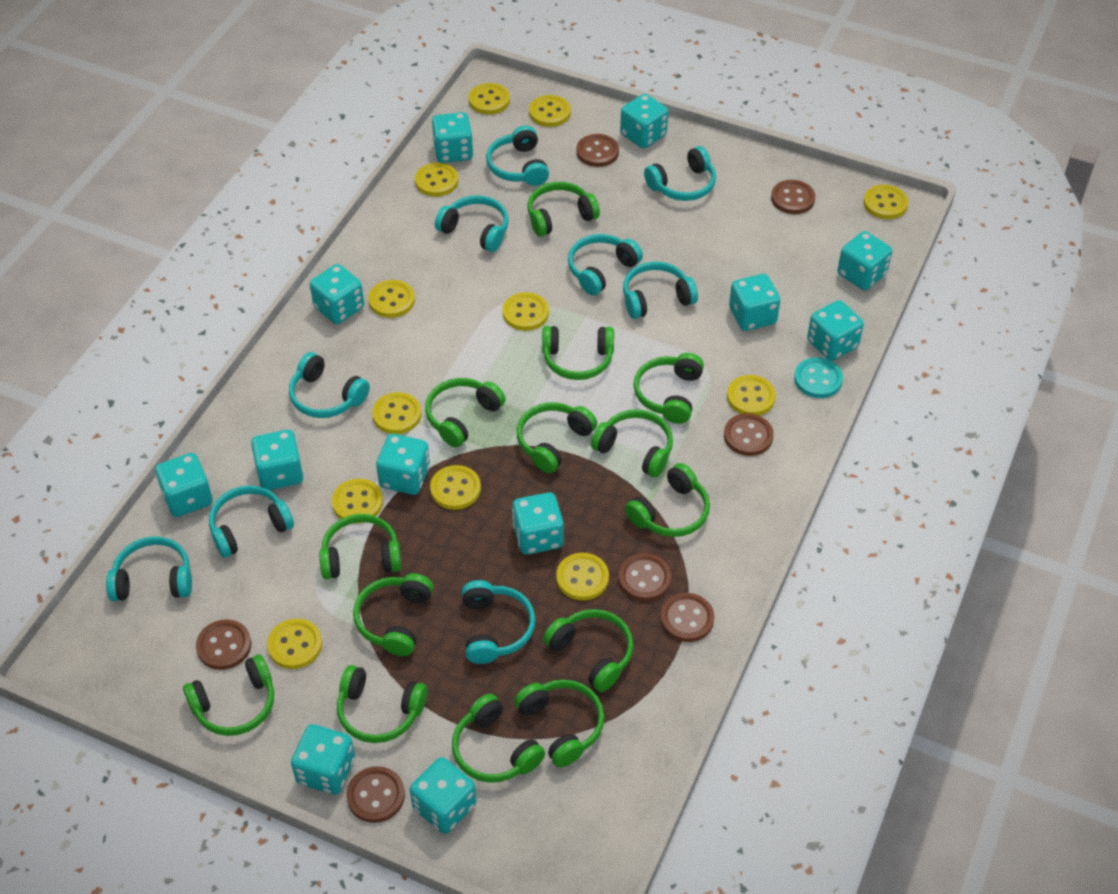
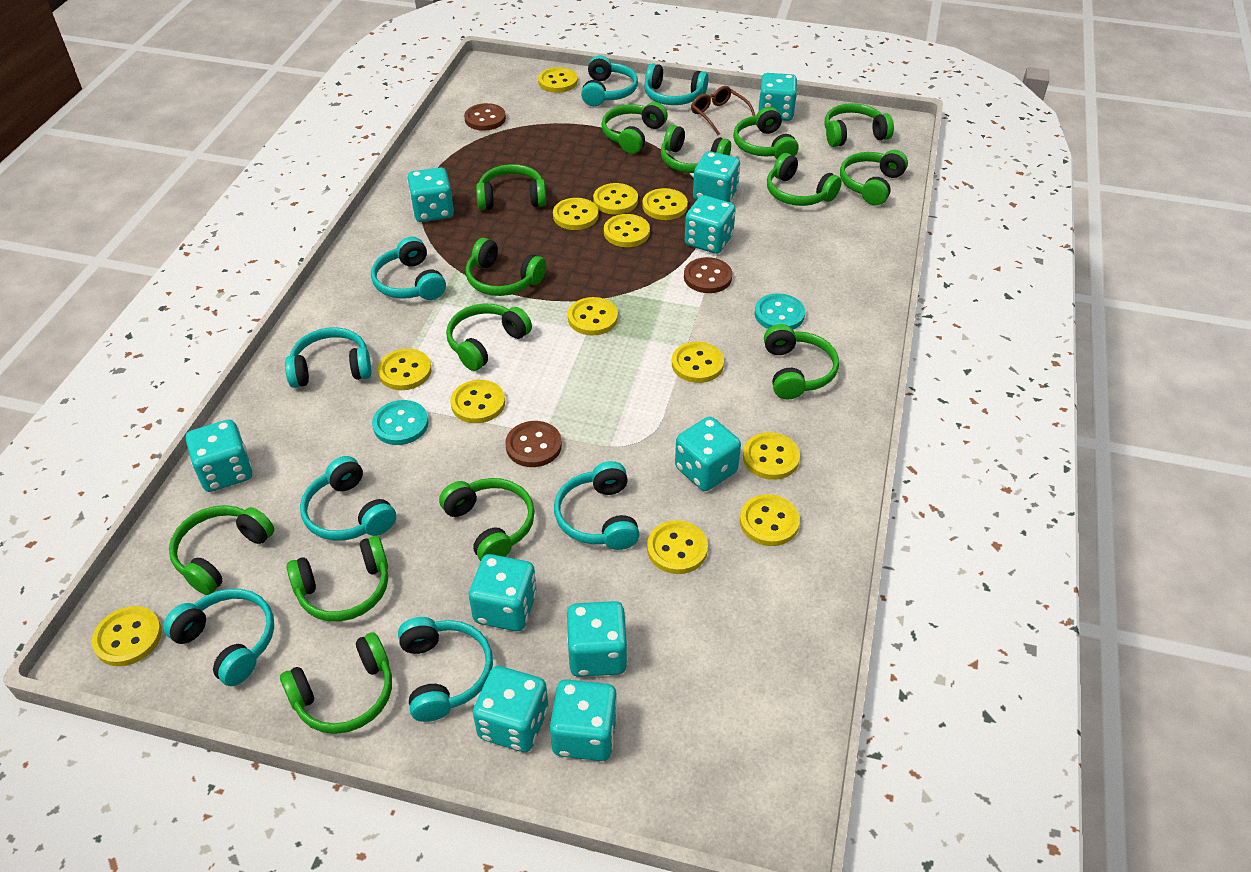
brown button: 7 -> 3
brown glasses: 0 -> 1
turquoise button: 1 -> 2
turquoise dice: 12 -> 10
turquoise headphones: 9 -> 8
yellow button: 12 -> 13

